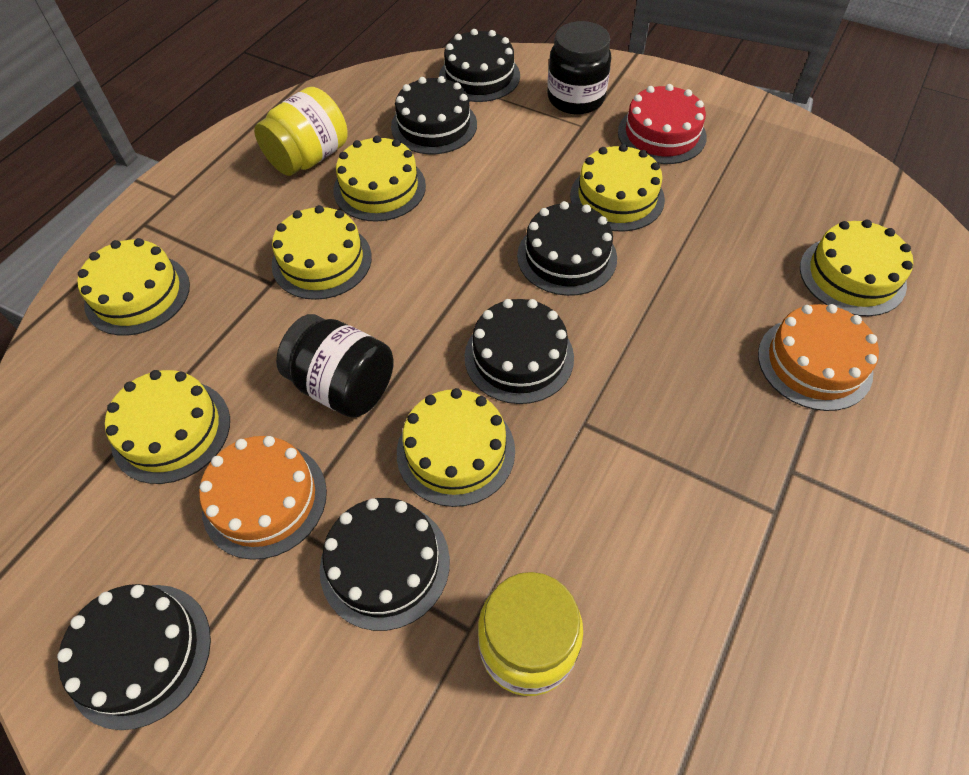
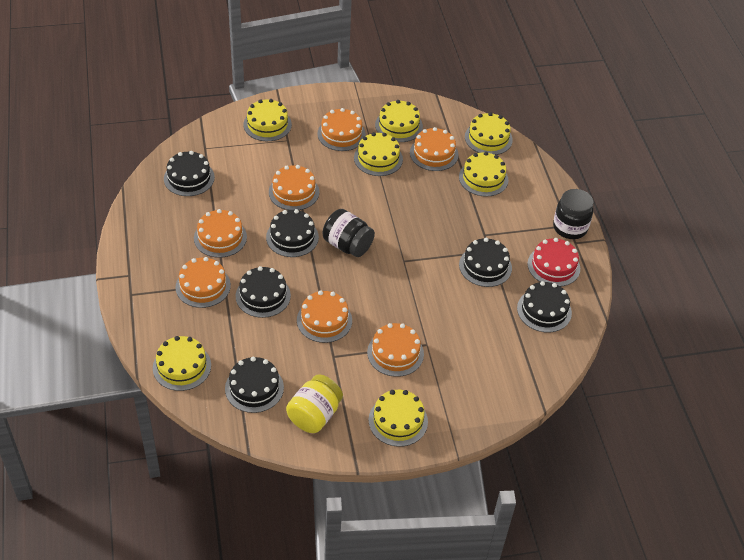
orange cake: 2 -> 7
yellow jar: 2 -> 1

